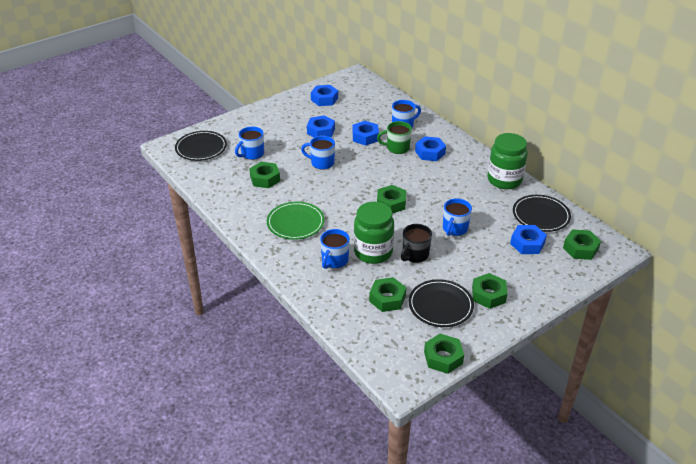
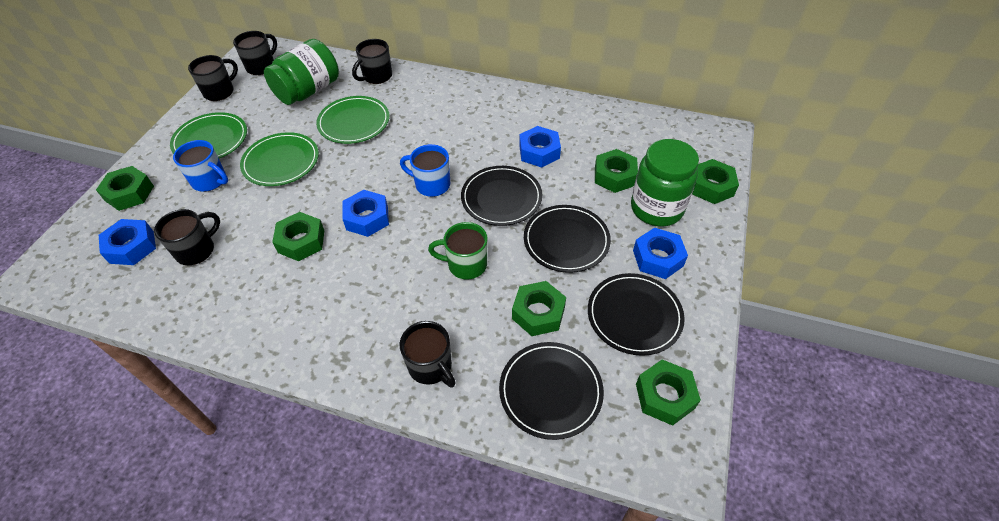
black mug: 1 -> 5
black plate: 3 -> 4
blue mug: 5 -> 2
blue nut: 5 -> 4
green plate: 1 -> 3

